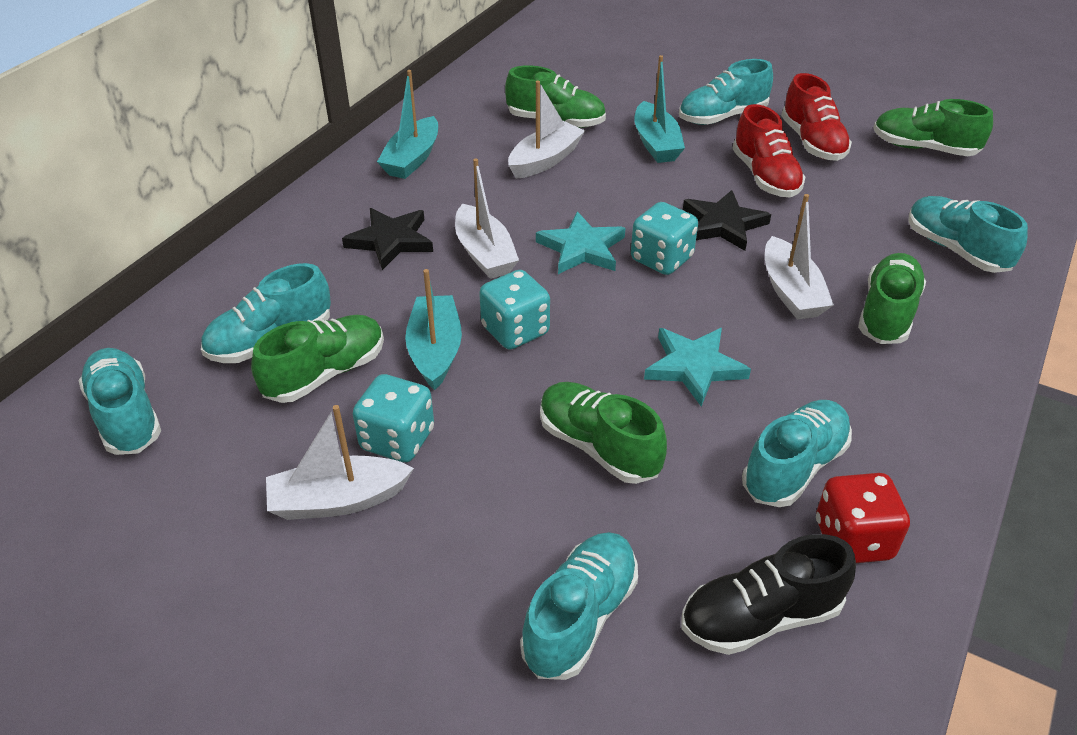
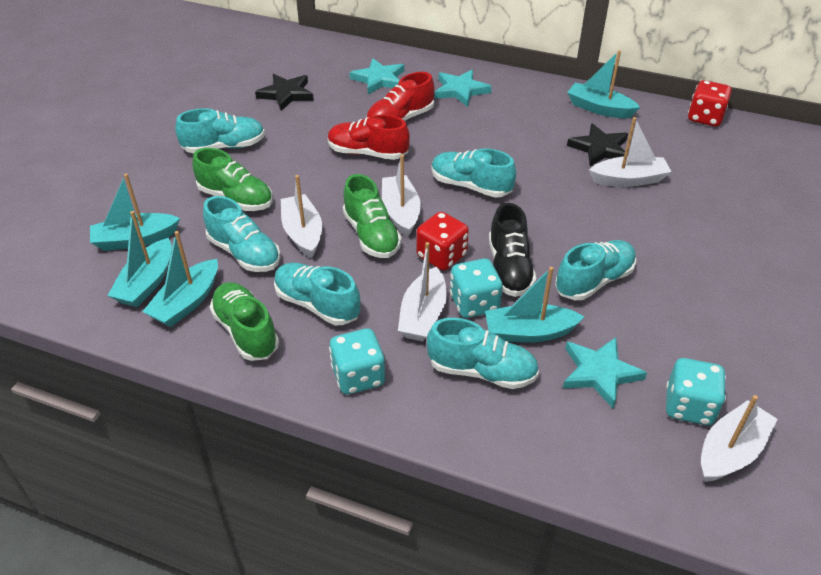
green shoe: 5 -> 3
red dice: 1 -> 2
turquoise boat: 3 -> 5
turquoise star: 2 -> 3
white boat: 4 -> 5

